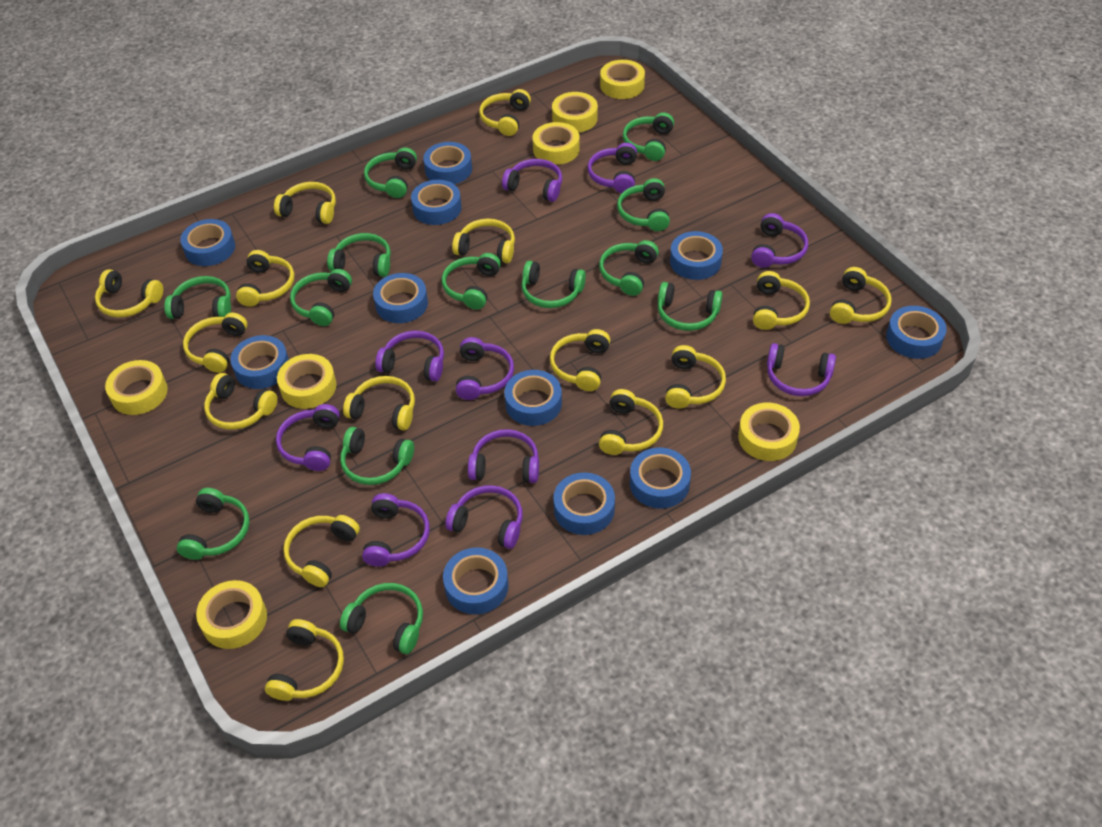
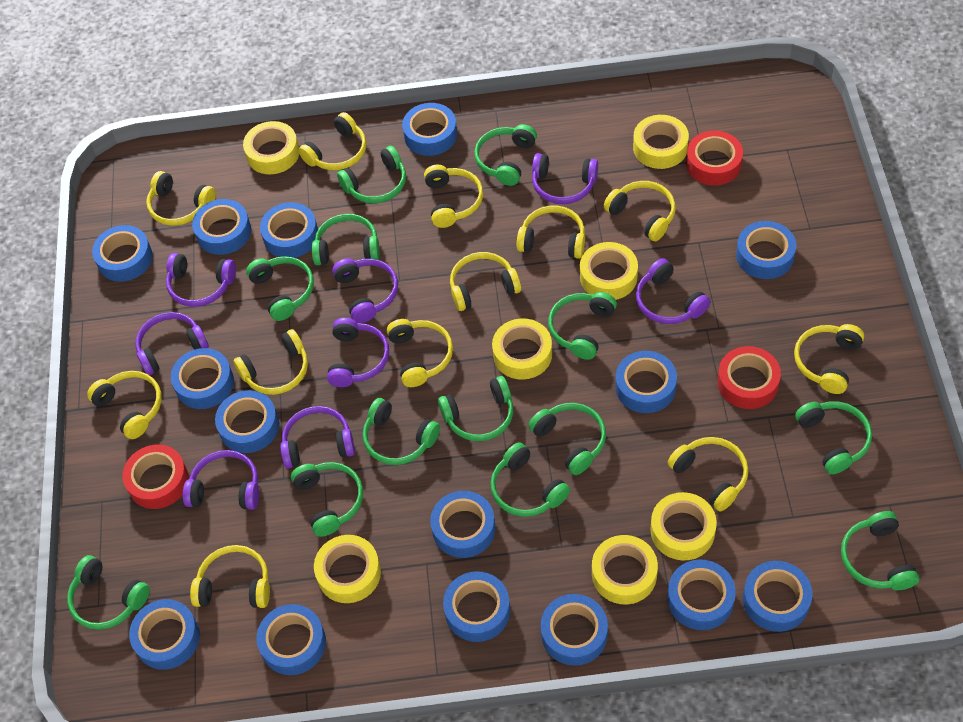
blue tape: 11 -> 15
purple headphones: 10 -> 8
red tape: 0 -> 3
yellow headphones: 15 -> 12

